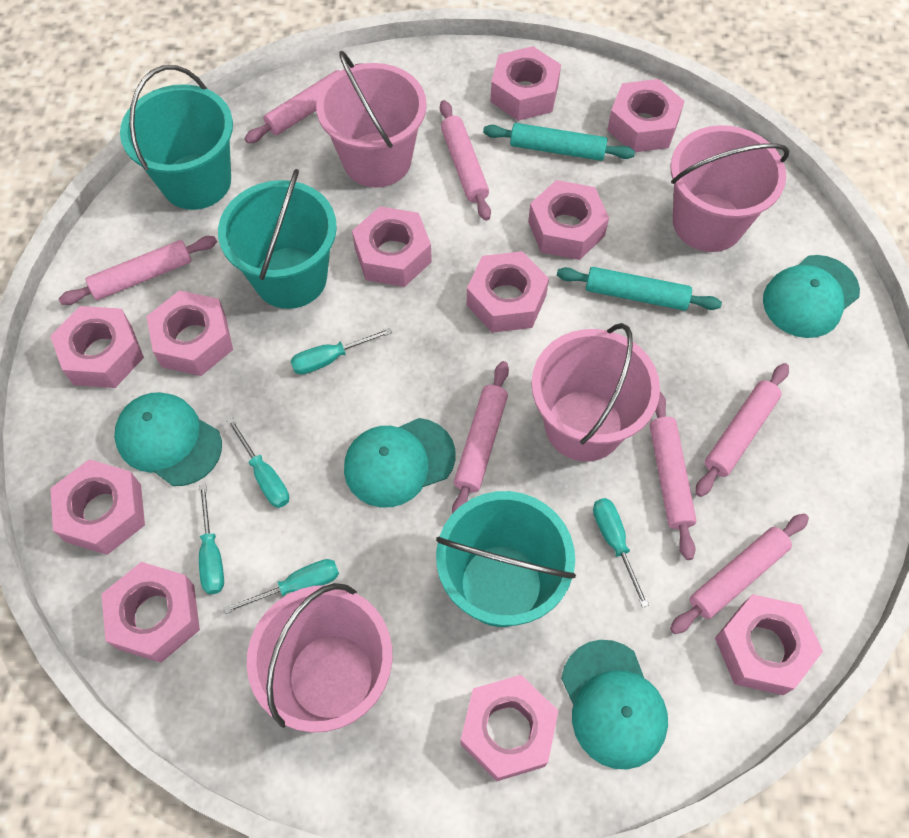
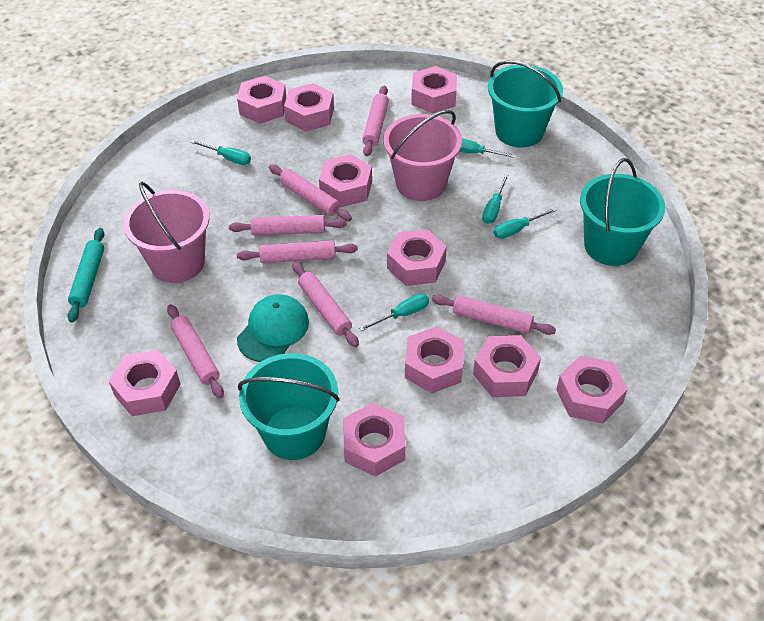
pink bucket: 4 -> 2
pink nut: 11 -> 10
turquoise cap: 4 -> 1
turquoise rolling pin: 2 -> 1

